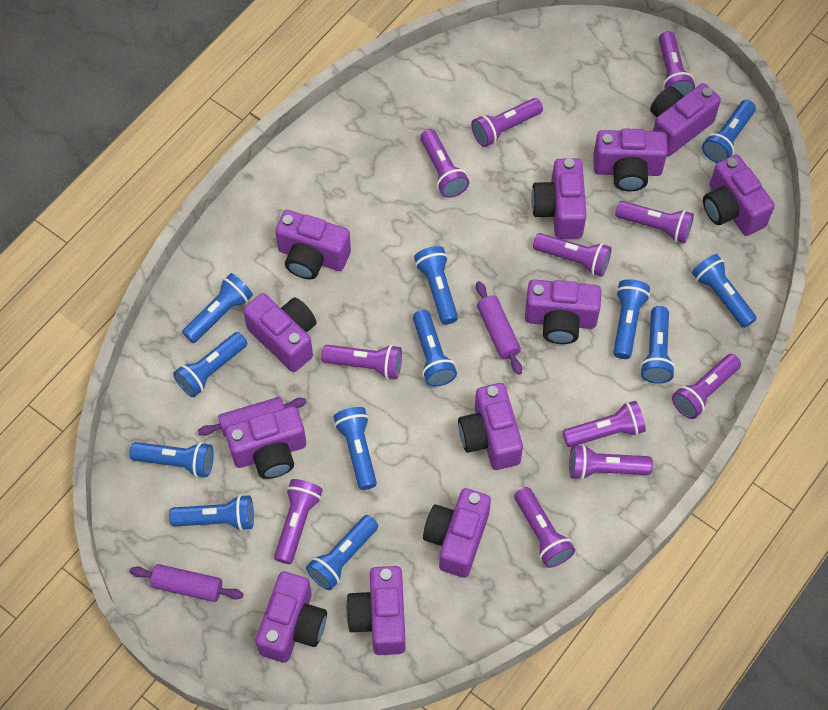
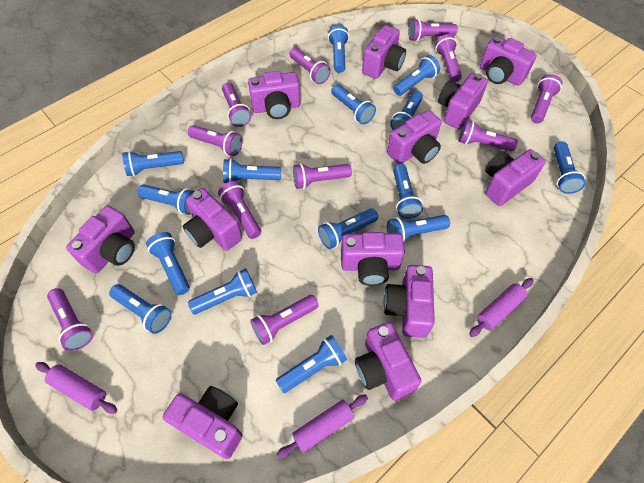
blue flashlight: 12 -> 15

